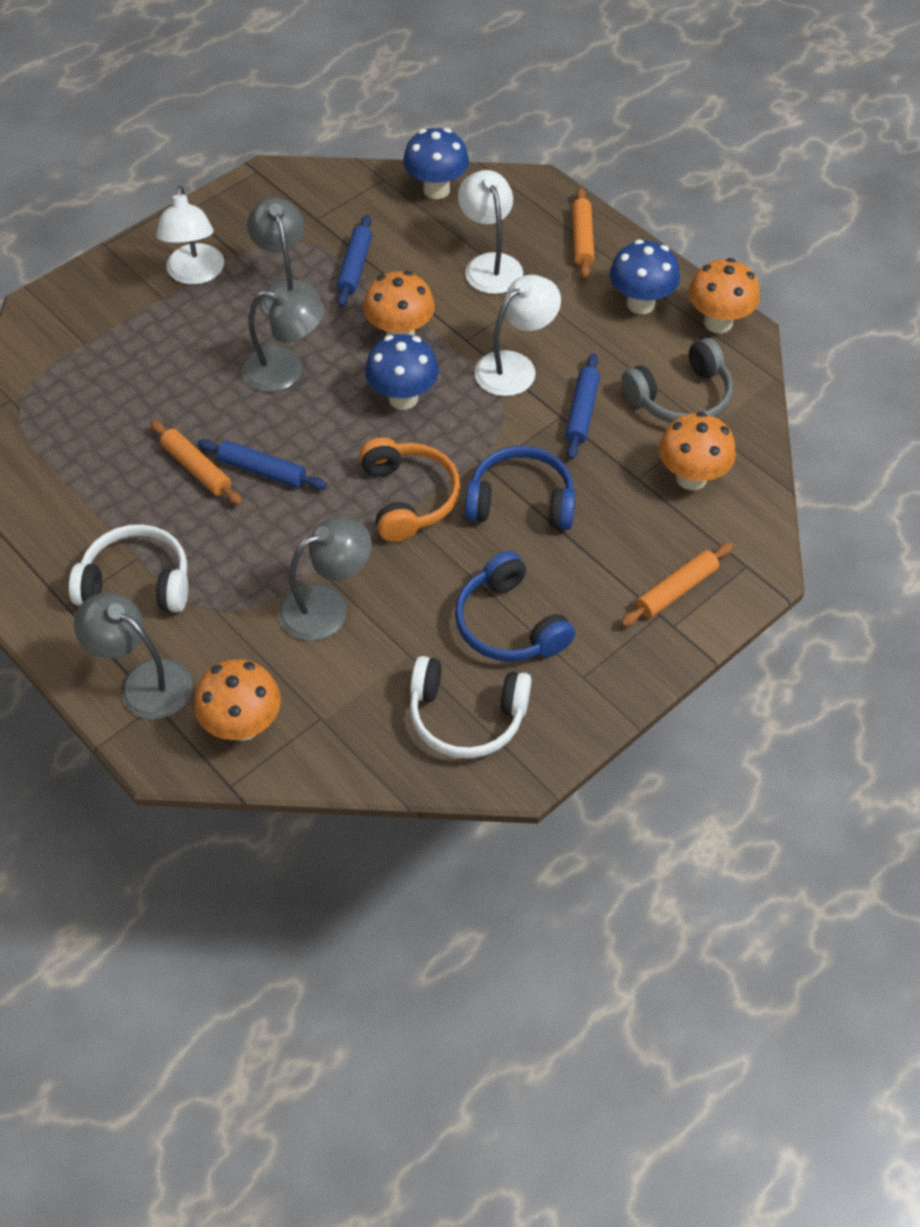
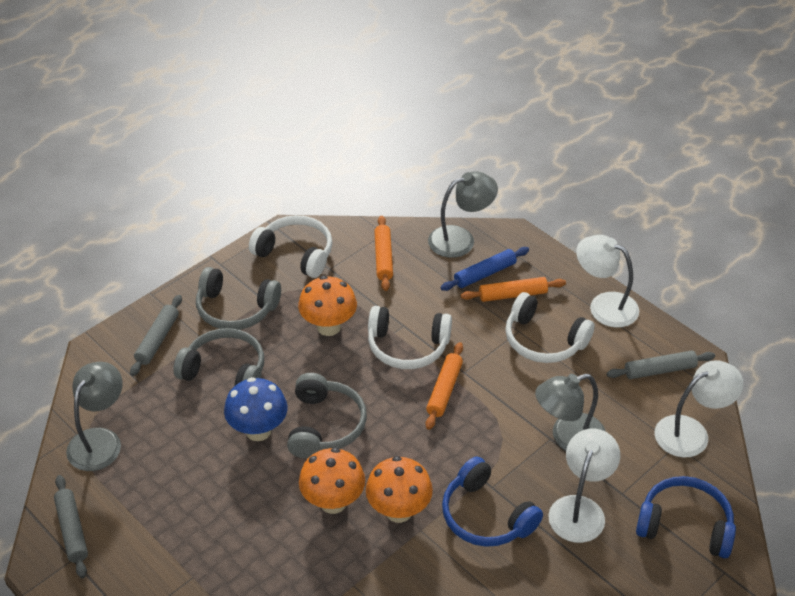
blue mushroom: 3 -> 1
blue rolling pin: 3 -> 1
grey headphones: 1 -> 3
grey lamp: 4 -> 3
grey rolling pin: 0 -> 3
orange headphones: 1 -> 0
orange mushroom: 4 -> 3
white headphones: 2 -> 3

